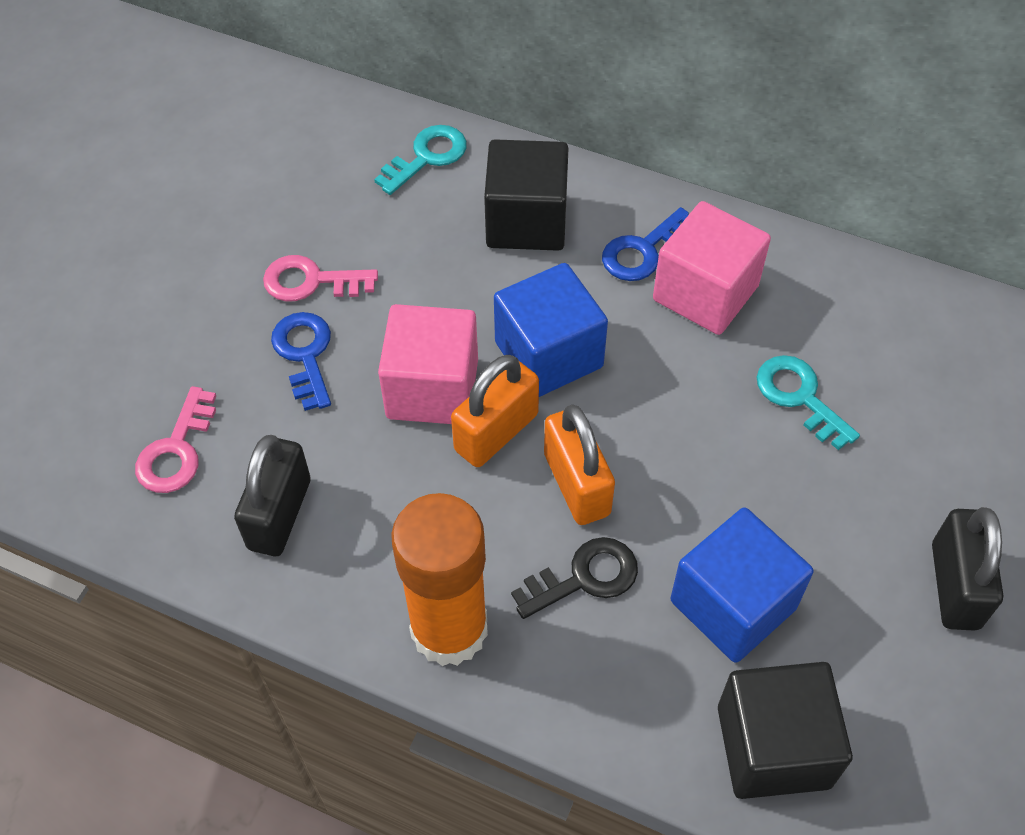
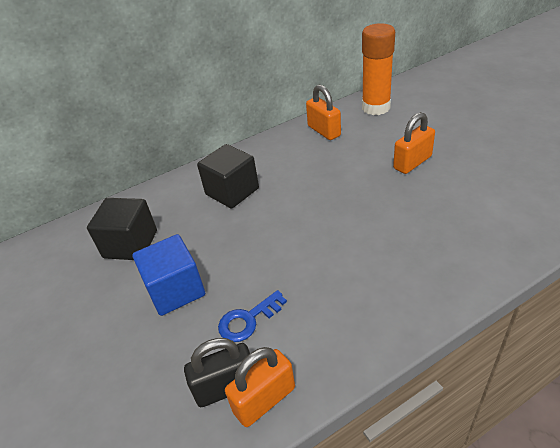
black key: 1 -> 0
black padlock: 2 -> 1
blue cube: 2 -> 1
blue key: 2 -> 1
orange padlock: 2 -> 3
pink cube: 2 -> 0
pink key: 2 -> 0
turquoise key: 2 -> 0

